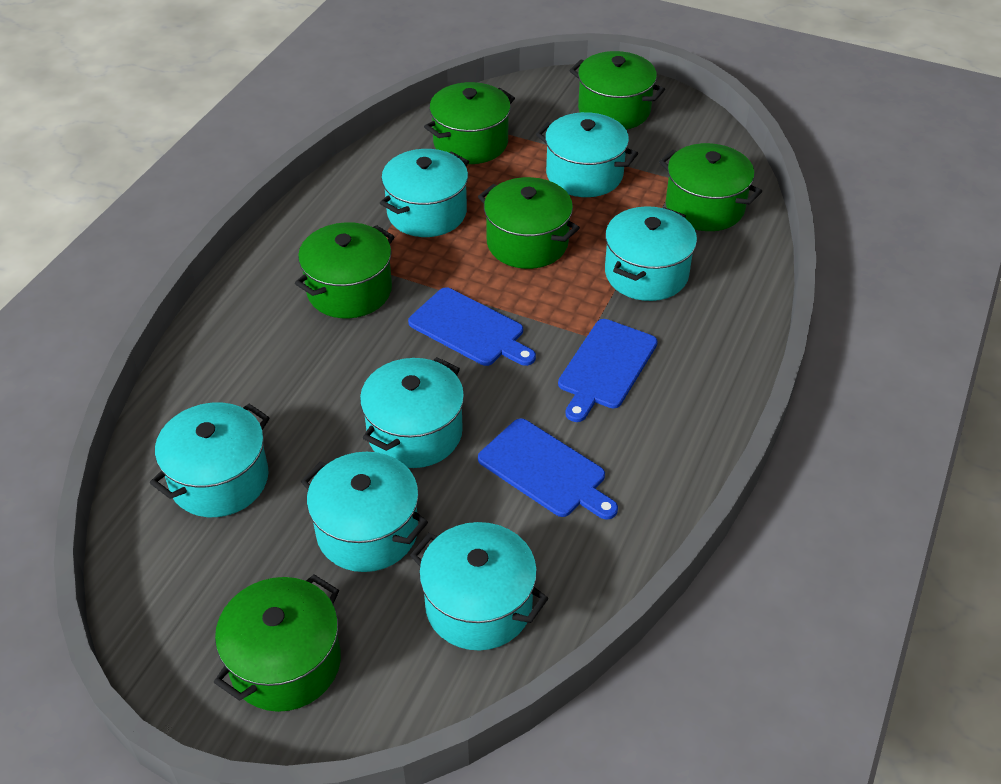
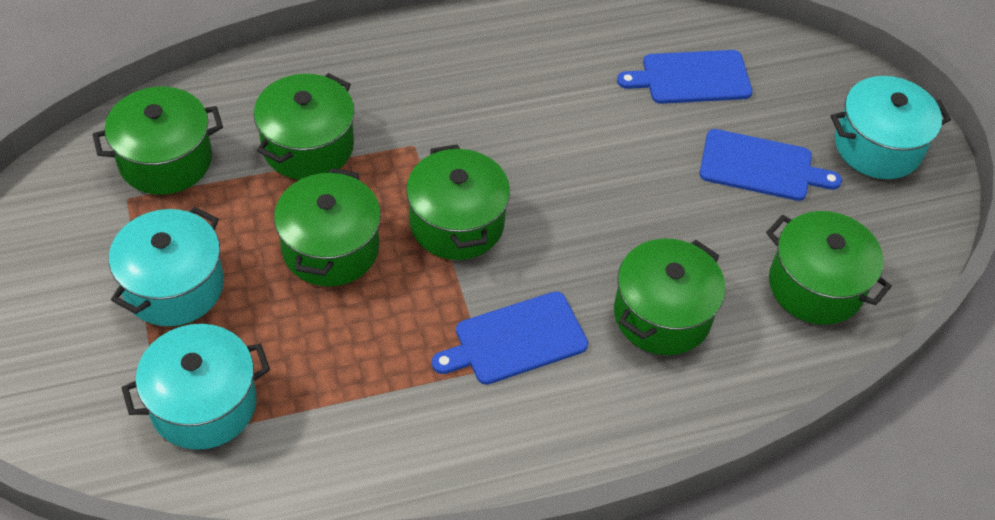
turquoise pot: 7 -> 3

